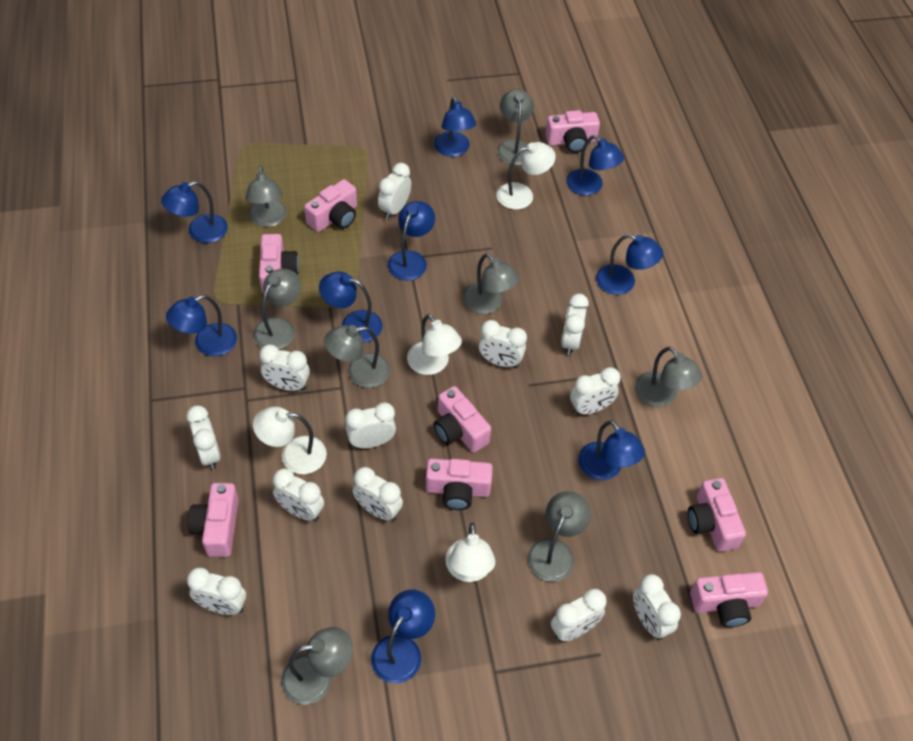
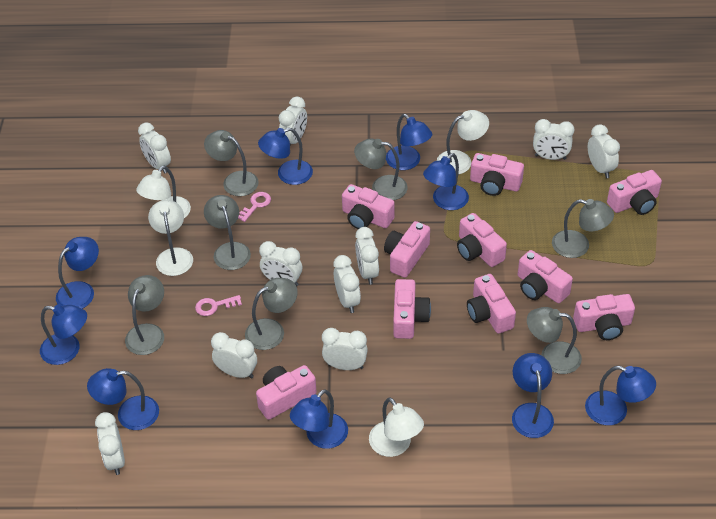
grey lamp: 8 -> 7
pink camera: 8 -> 10
pink key: 0 -> 2
white clock: 12 -> 10

